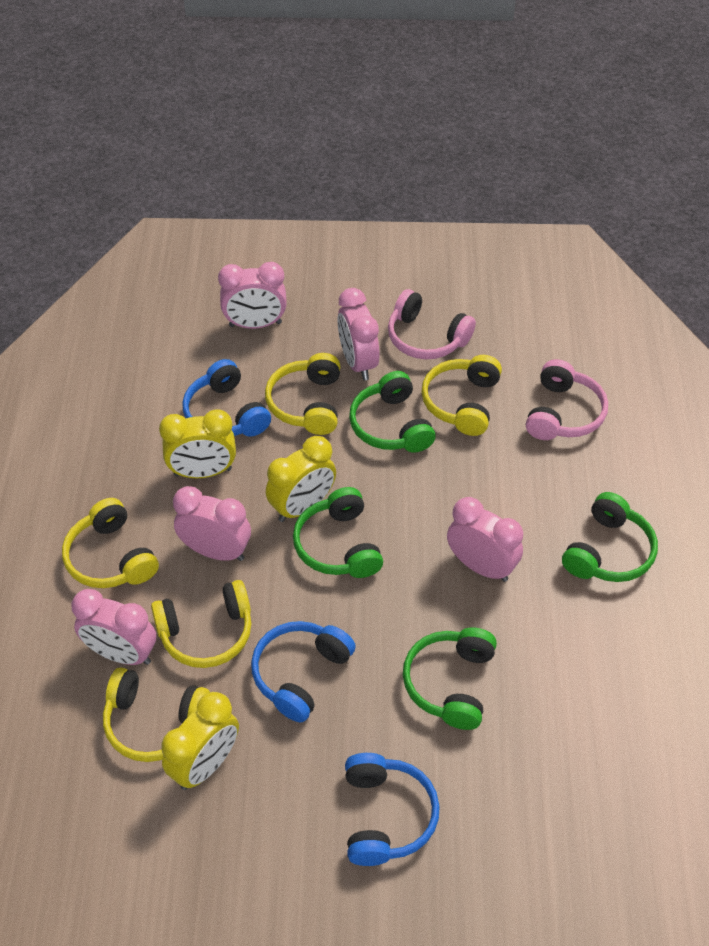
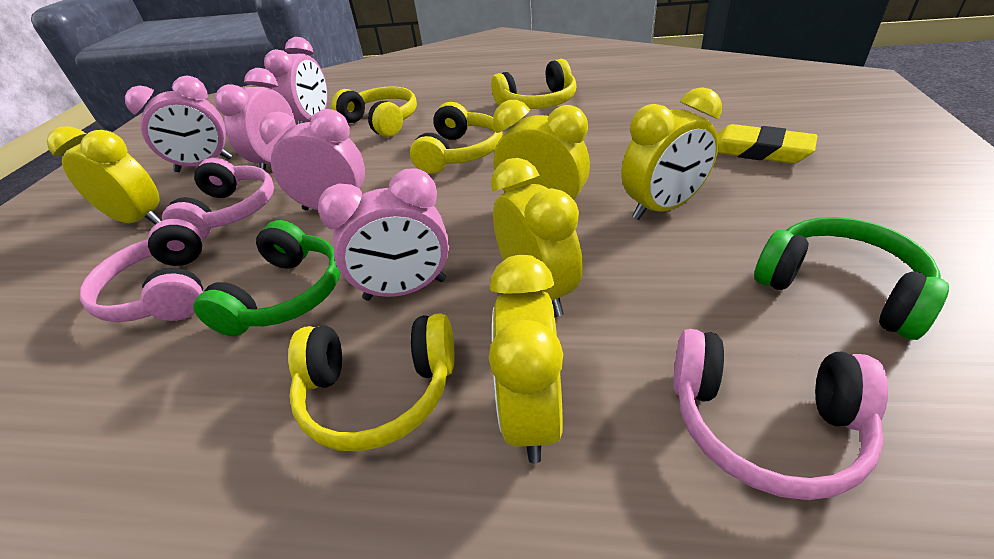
blue headphones: 3 -> 0
green headphones: 4 -> 2
pink headphones: 2 -> 3
yellow clock: 3 -> 5
yellow eraser: 0 -> 1
yellow headphones: 5 -> 4

